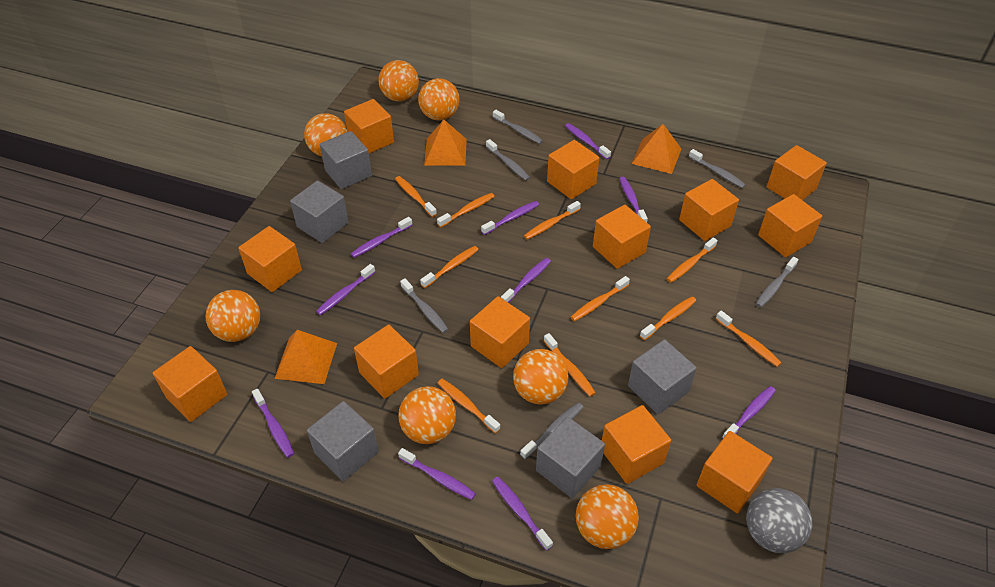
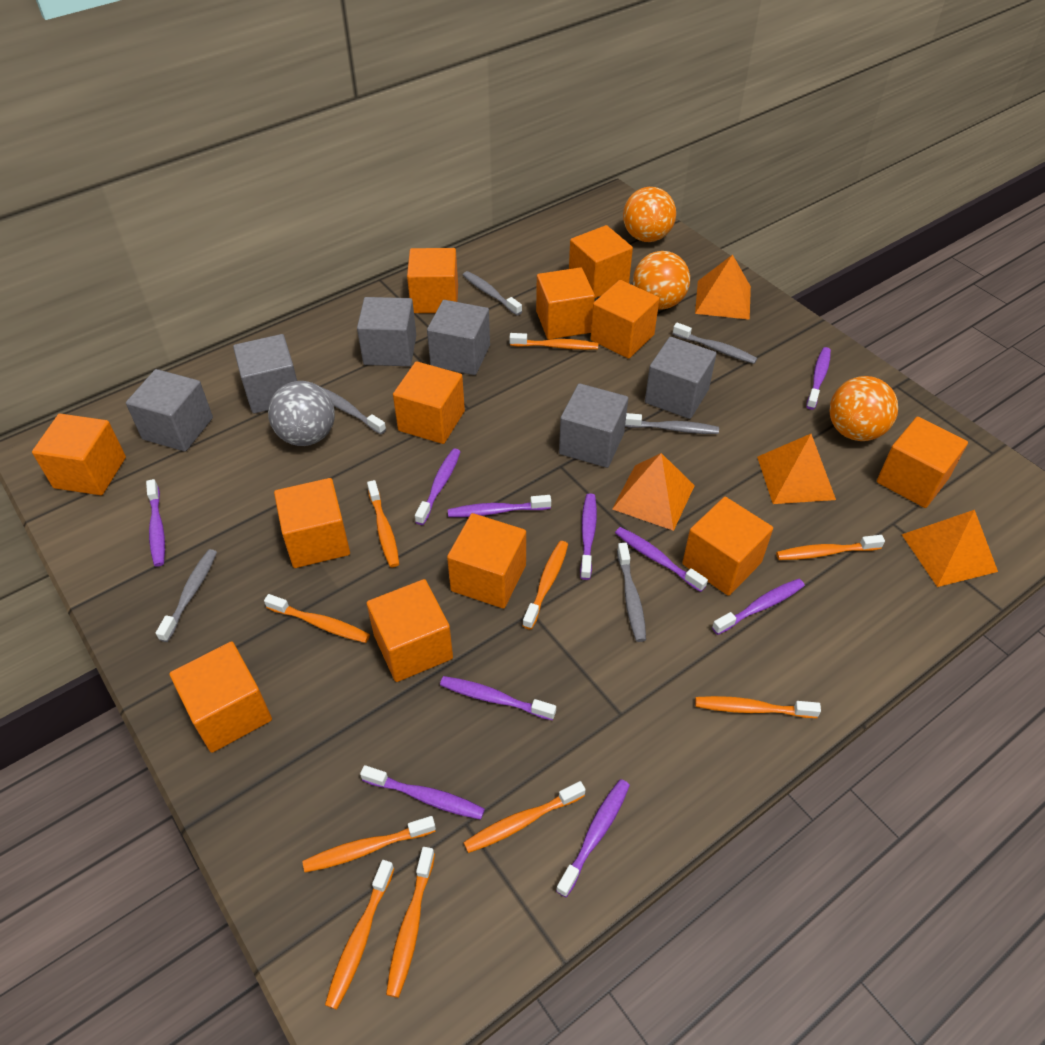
grey cube: 5 -> 6
orange ball: 7 -> 3
orange pyramid: 3 -> 4

